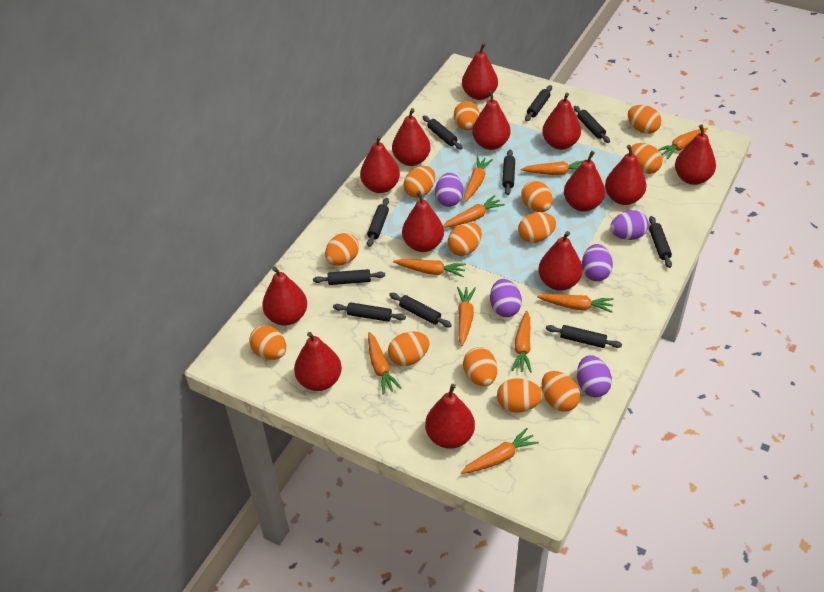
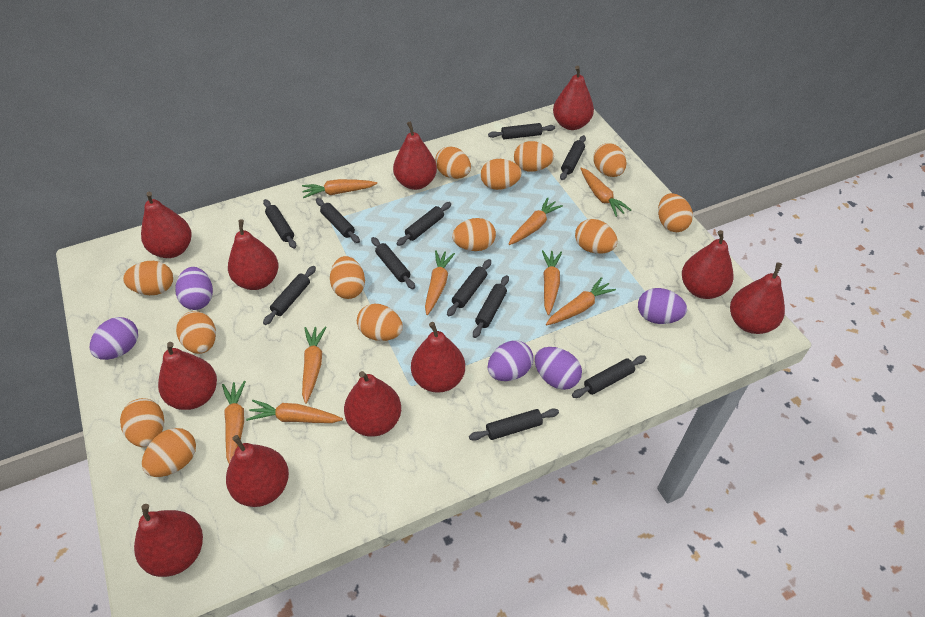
black rolling pin: 10 -> 11
orange carrot: 10 -> 9
red pear: 13 -> 11

